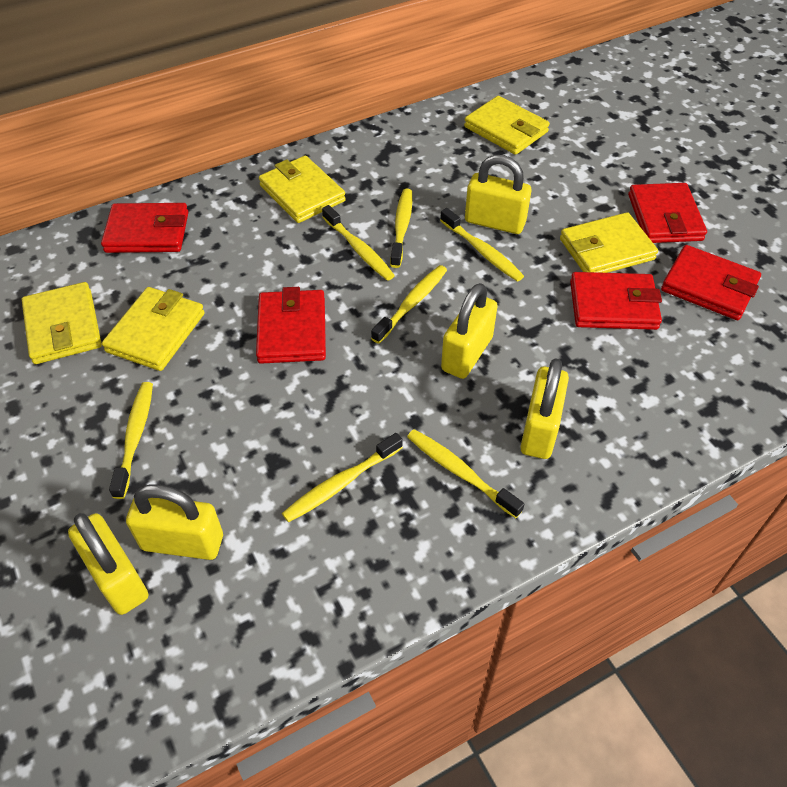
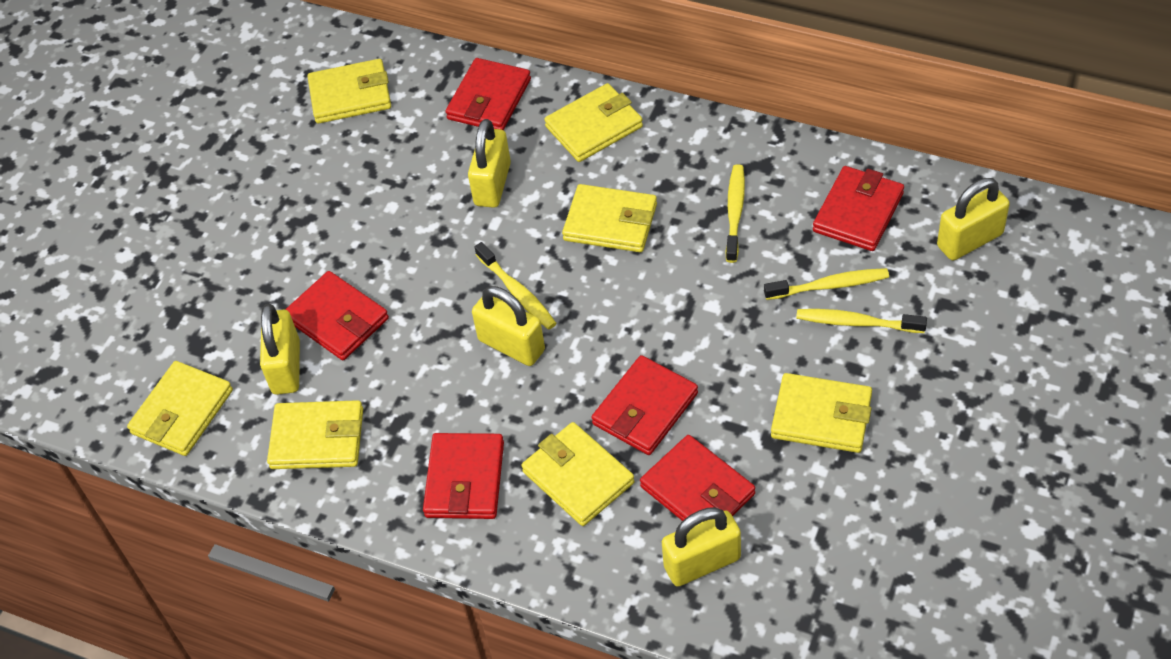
red wallet: 5 -> 6
yellow toothbrush: 7 -> 4
yellow wallet: 5 -> 7

